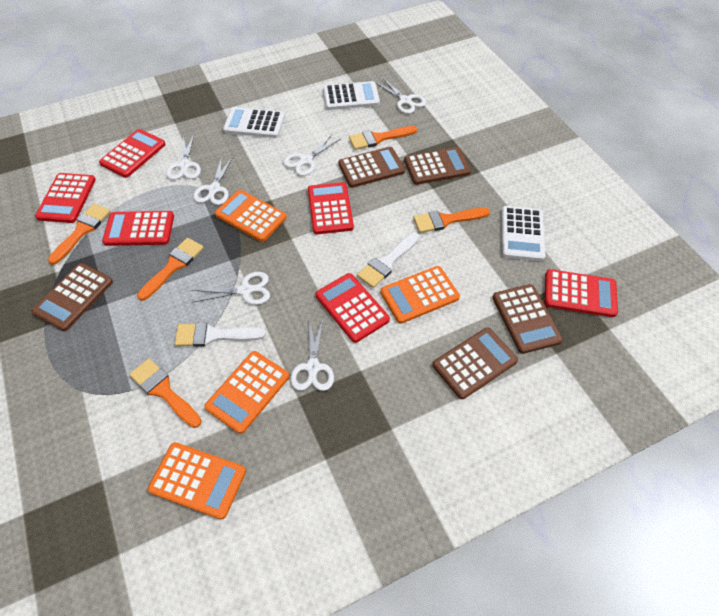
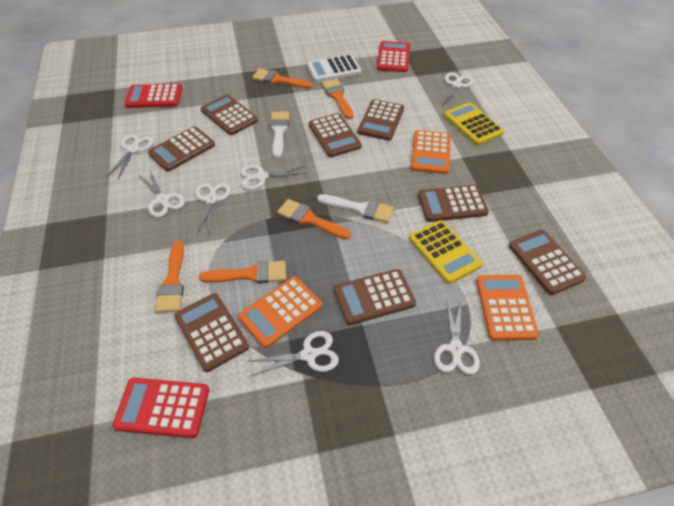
brown calculator: 5 -> 8
orange calculator: 4 -> 3
red calculator: 6 -> 3
white calculator: 3 -> 1
white scissors: 6 -> 7
yellow calculator: 0 -> 2

